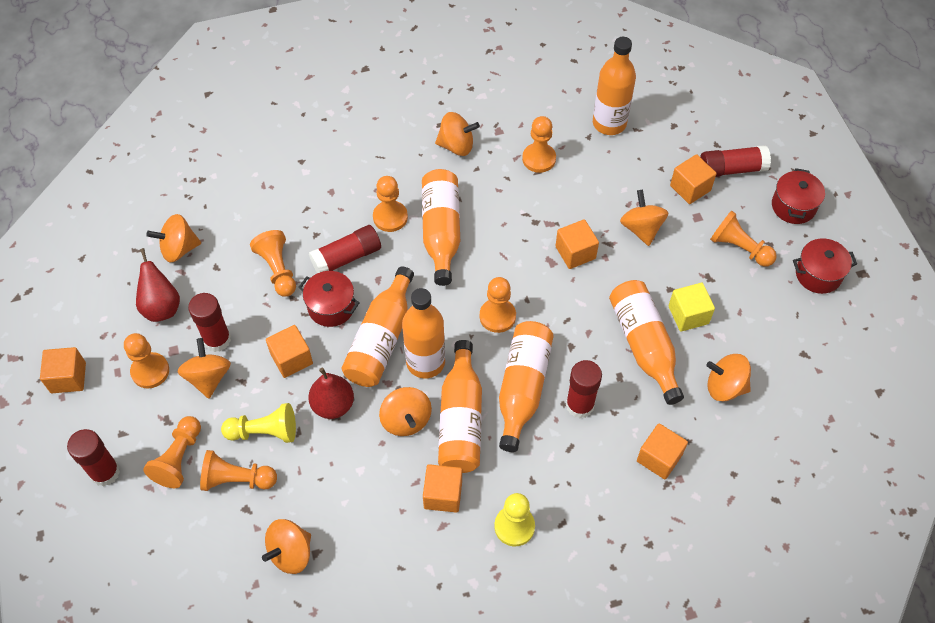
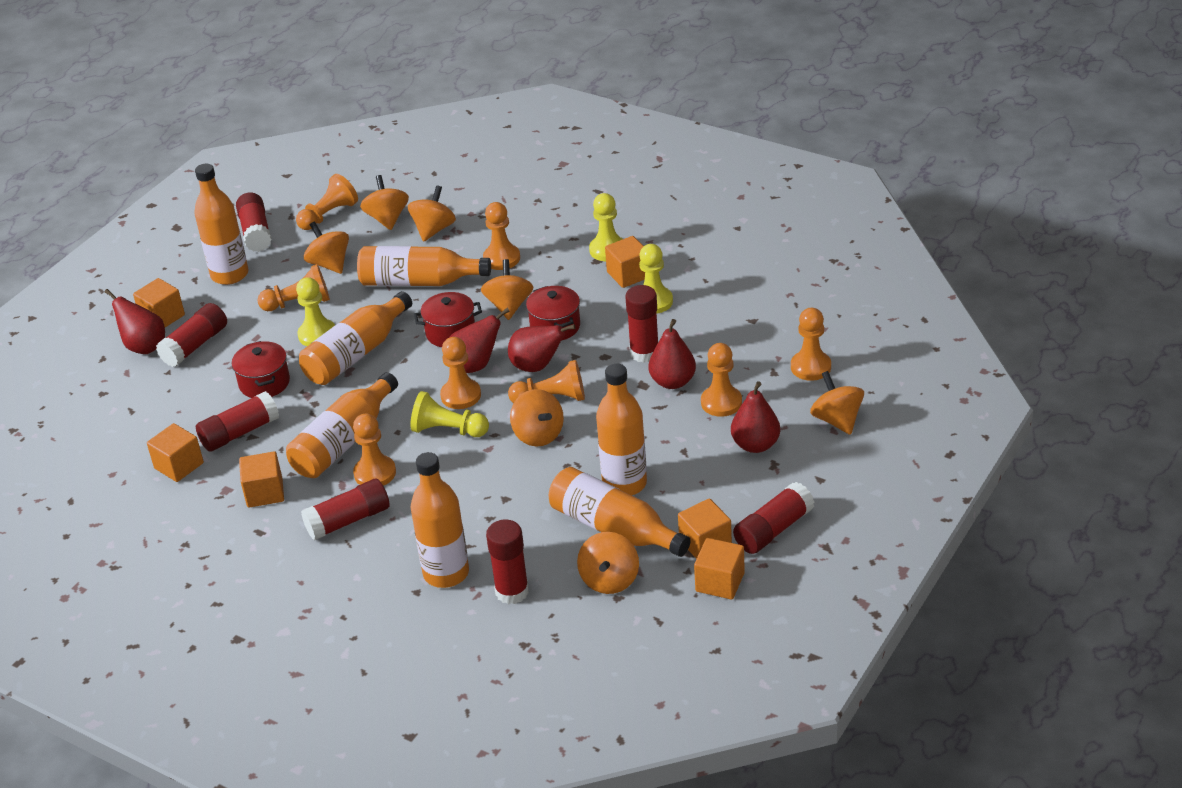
red glue stick: 5 -> 7
red pear: 2 -> 5
yellow cube: 1 -> 0
yellow pawn: 2 -> 4

